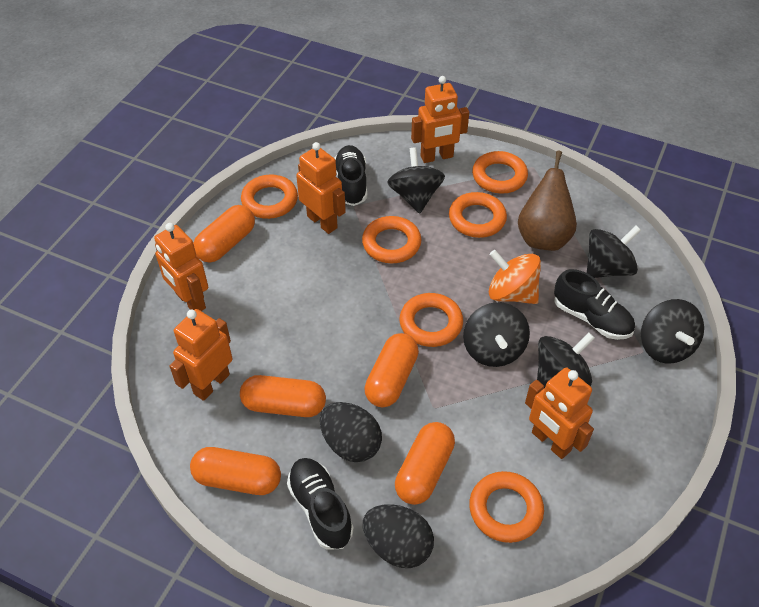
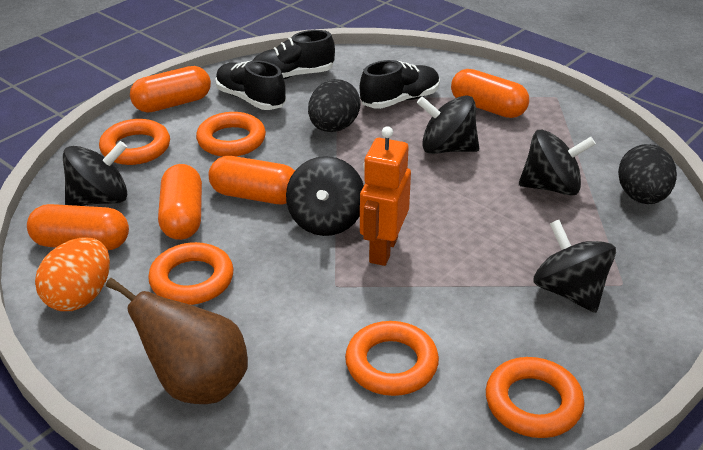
orange egg: 0 -> 1
orange ring: 6 -> 5
orange robot: 5 -> 1
orange spinning top: 1 -> 0

